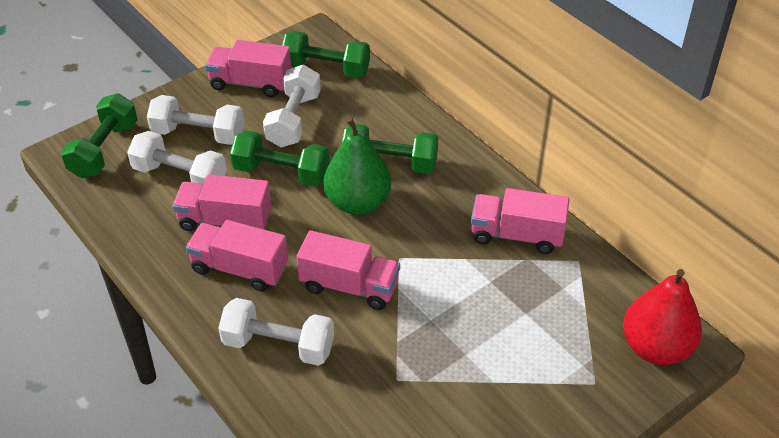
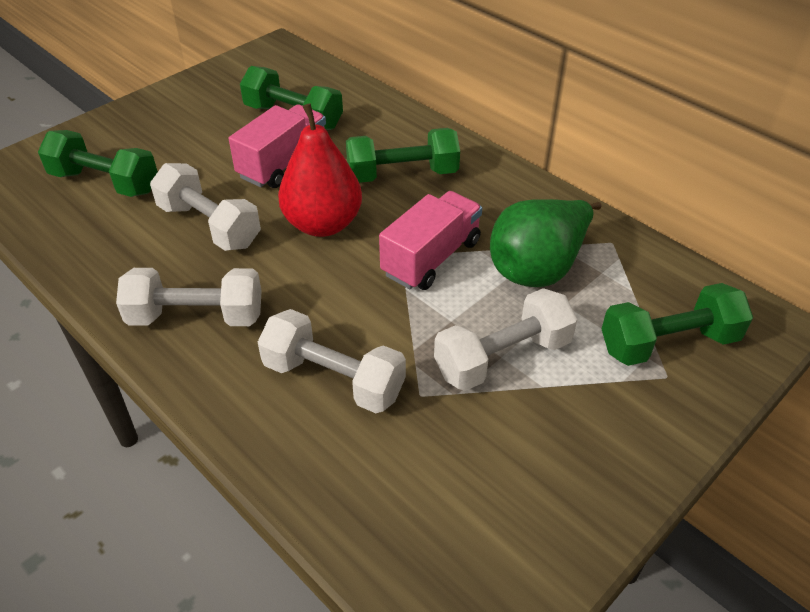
pink truck: 5 -> 2

